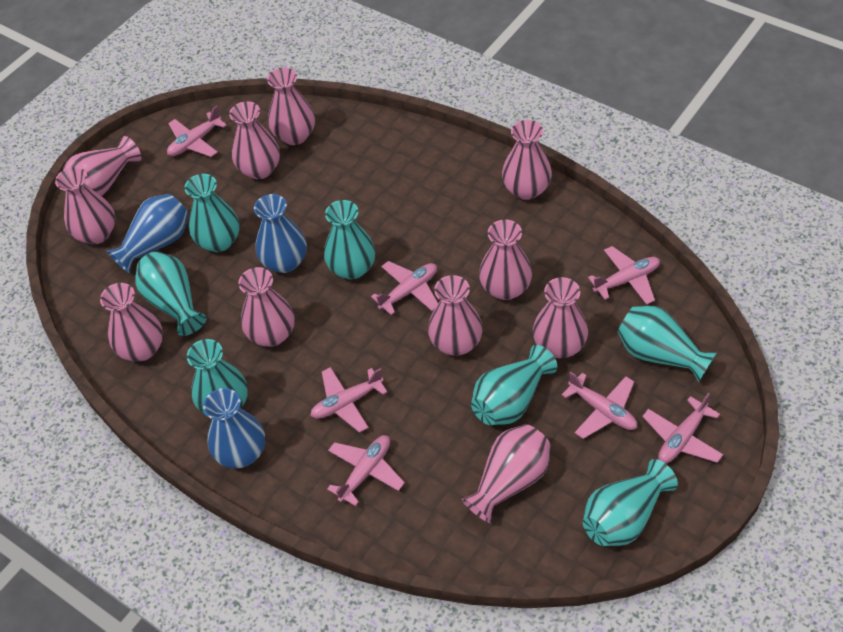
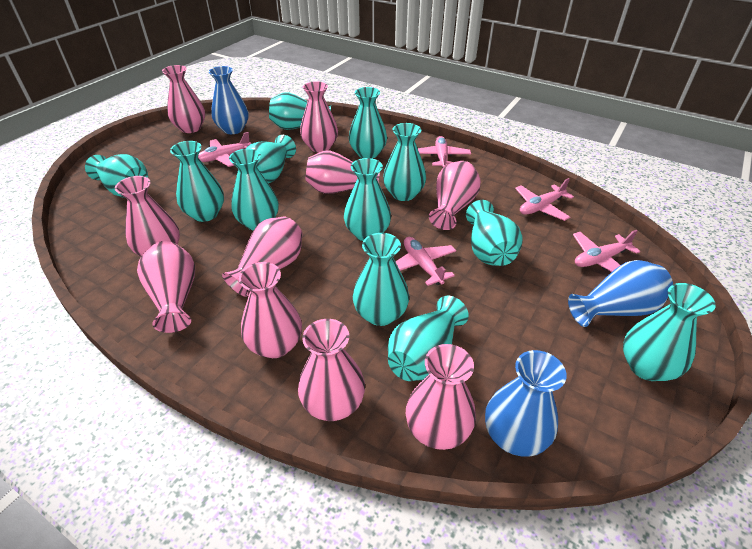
pink plane: 7 -> 5
pink vase: 11 -> 10
turquoise vase: 7 -> 12

